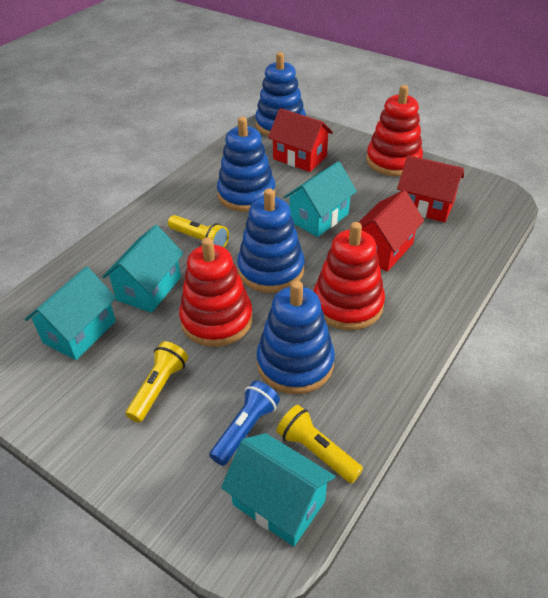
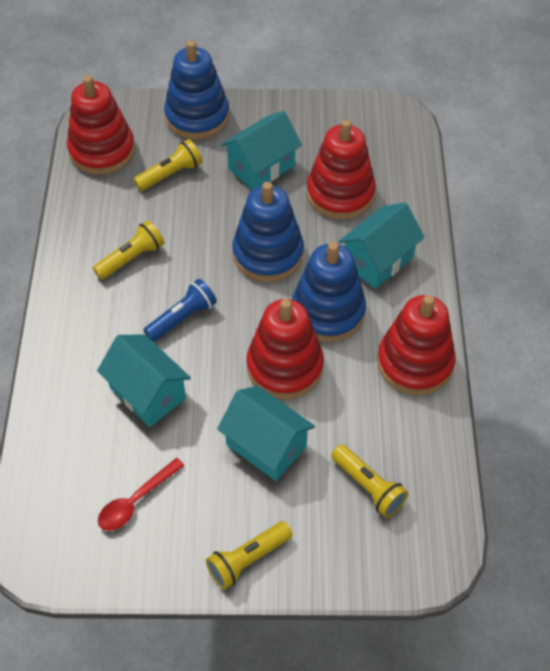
blue stacking toy: 4 -> 3
red house: 3 -> 0
red spoon: 0 -> 1
red stacking toy: 3 -> 4
yellow flashlight: 3 -> 4

